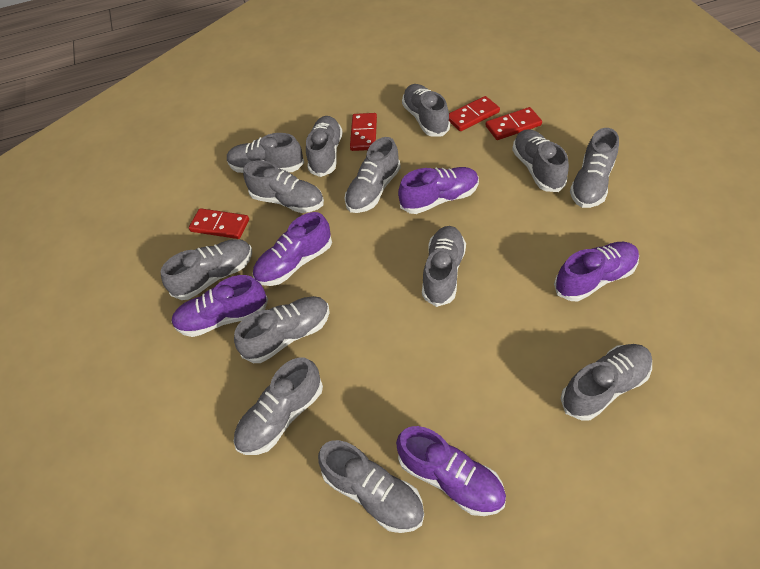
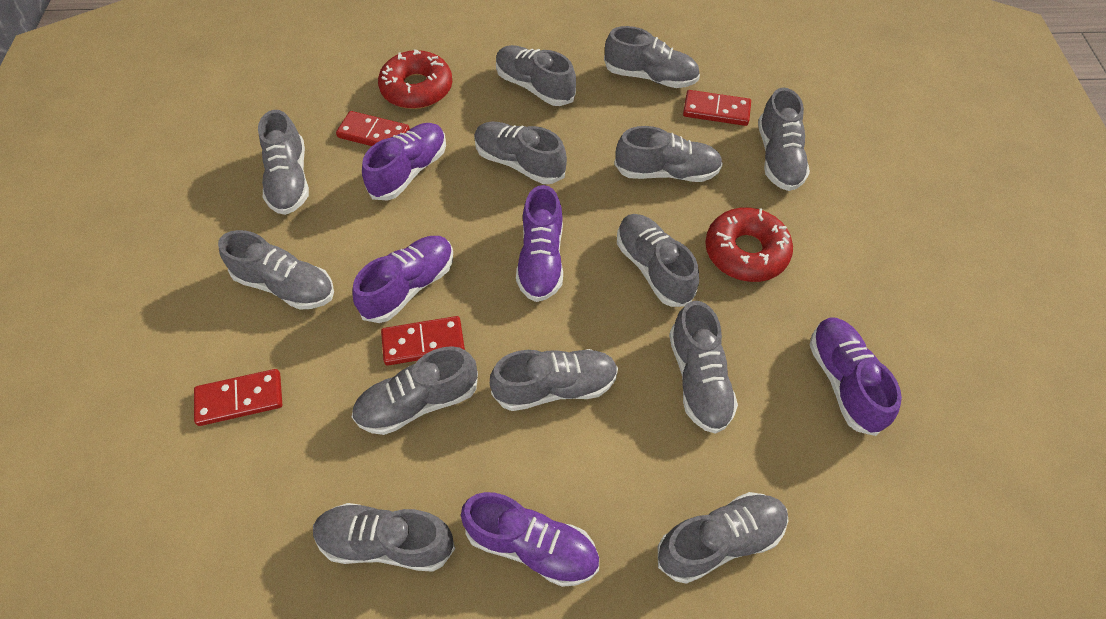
red donut: 0 -> 2

